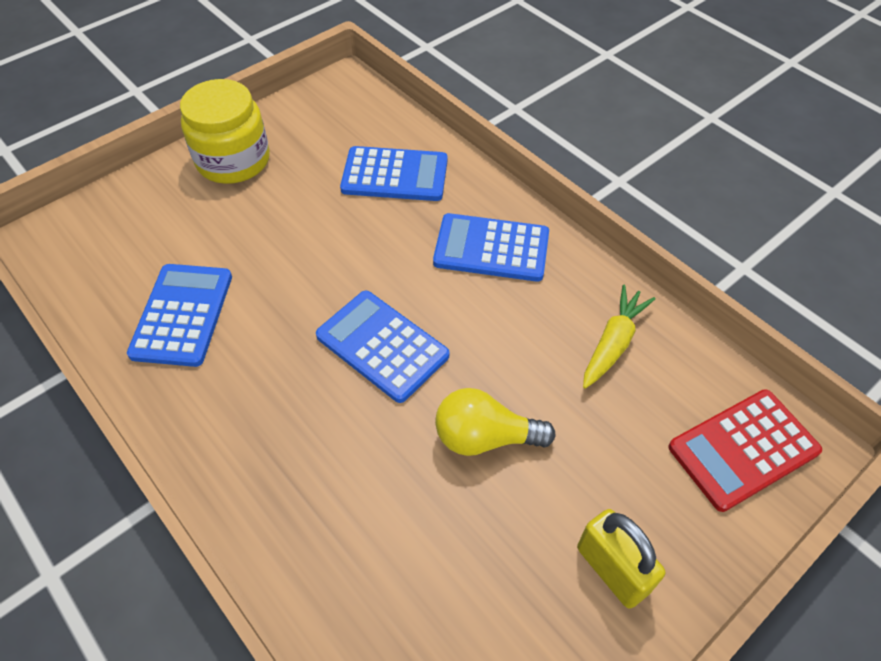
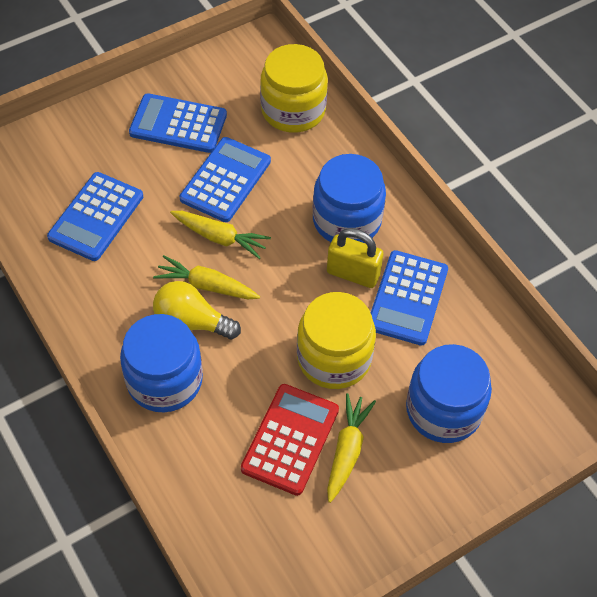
blue jar: 0 -> 3
yellow carrot: 1 -> 3
yellow jar: 1 -> 2

